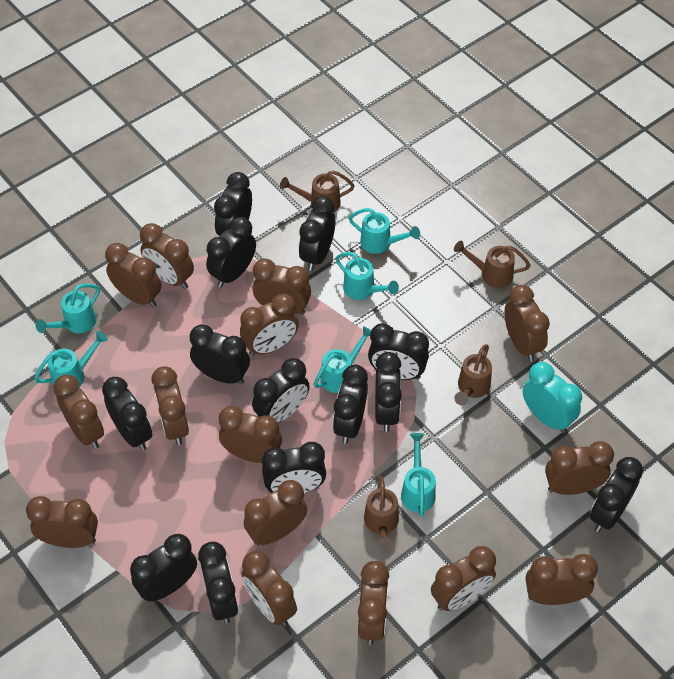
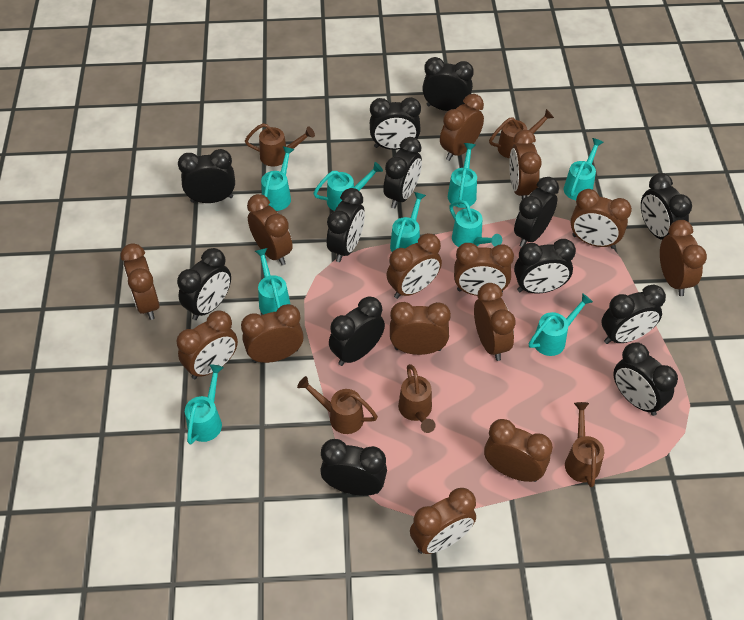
brown clock: 15 -> 14
brown watering can: 4 -> 5
turquoise clock: 1 -> 0
turquoise watering can: 6 -> 9

